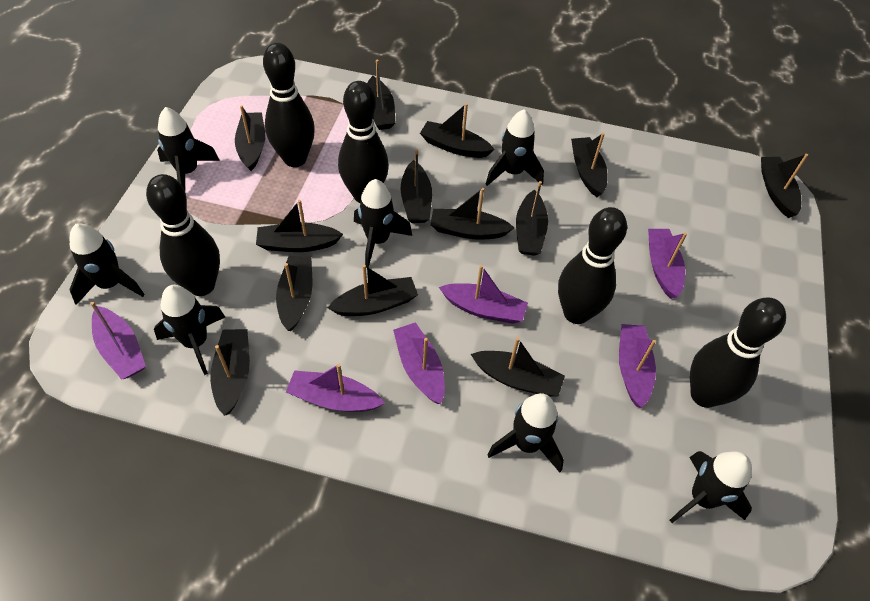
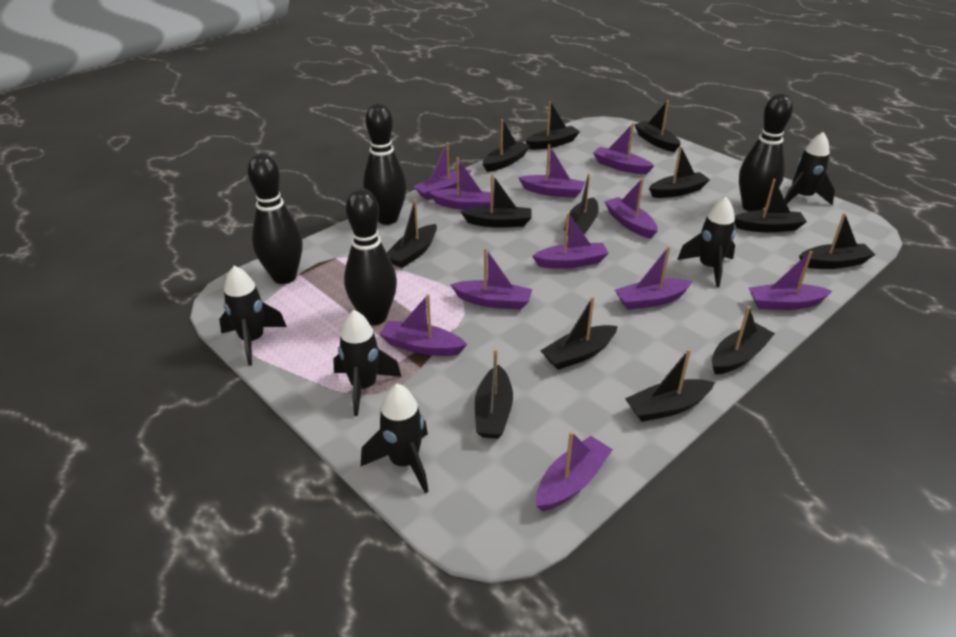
black bowling pin: 5 -> 4
black rocket: 7 -> 5
purple boat: 6 -> 11

